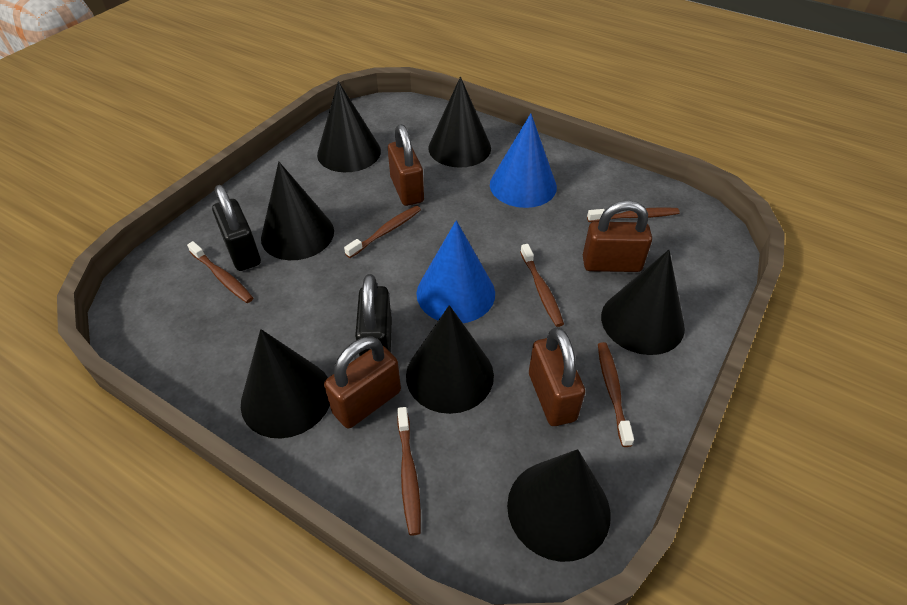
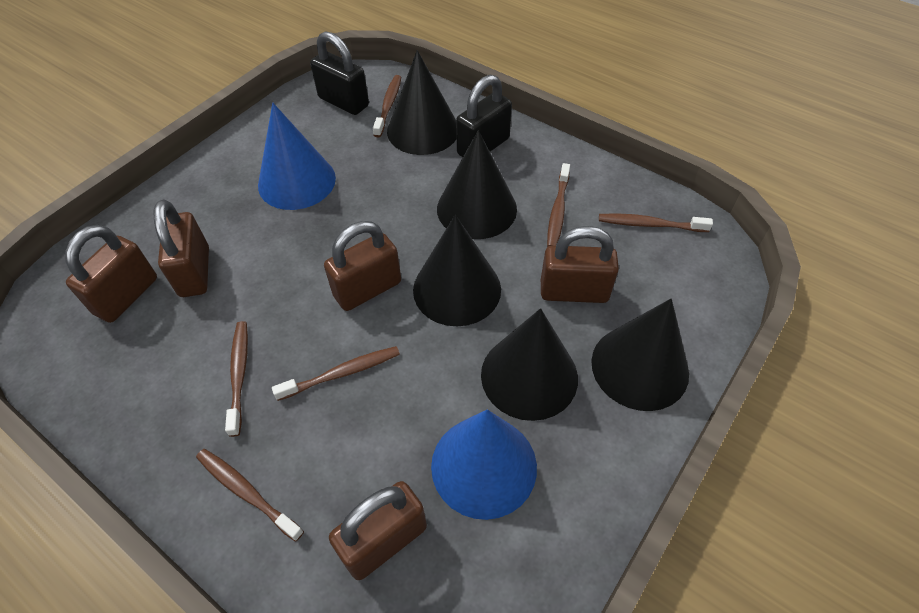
black cone: 7 -> 5
brown padlock: 4 -> 5

